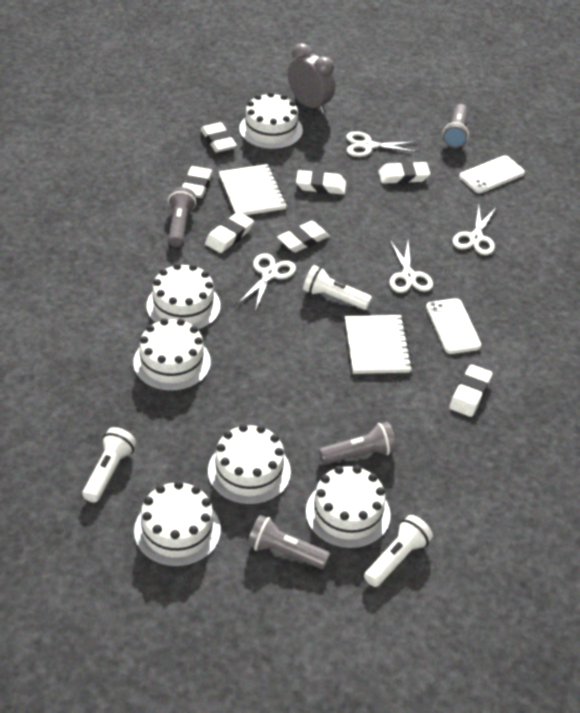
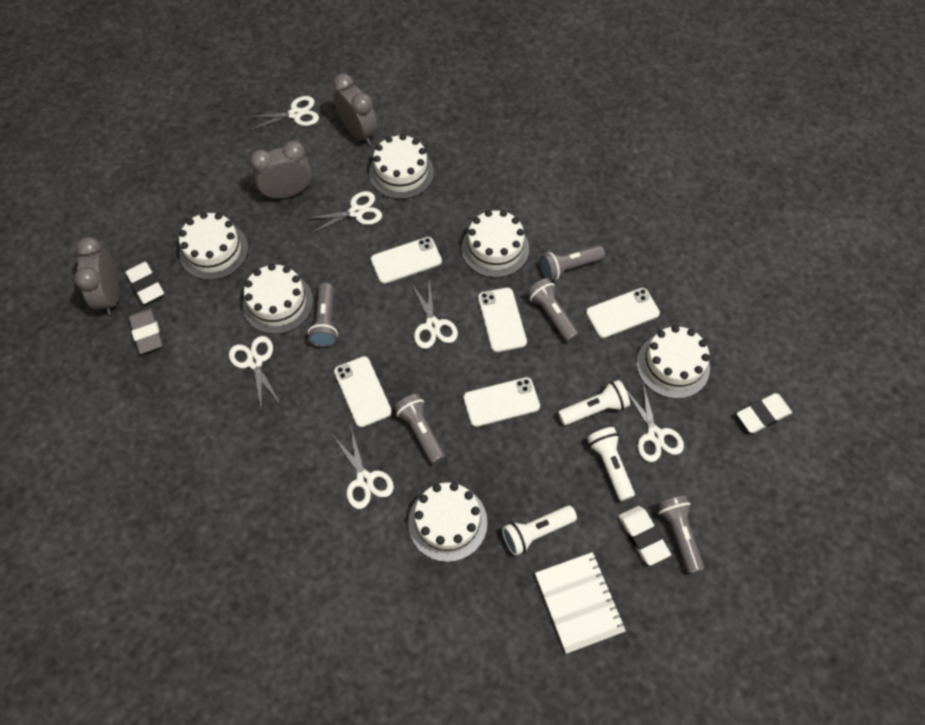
grey clock: 1 -> 3
grey eraser: 0 -> 1
grey flashlight: 4 -> 5
white eraser: 7 -> 3
white notebook: 2 -> 1
white phone: 2 -> 5
white scissors: 4 -> 6

